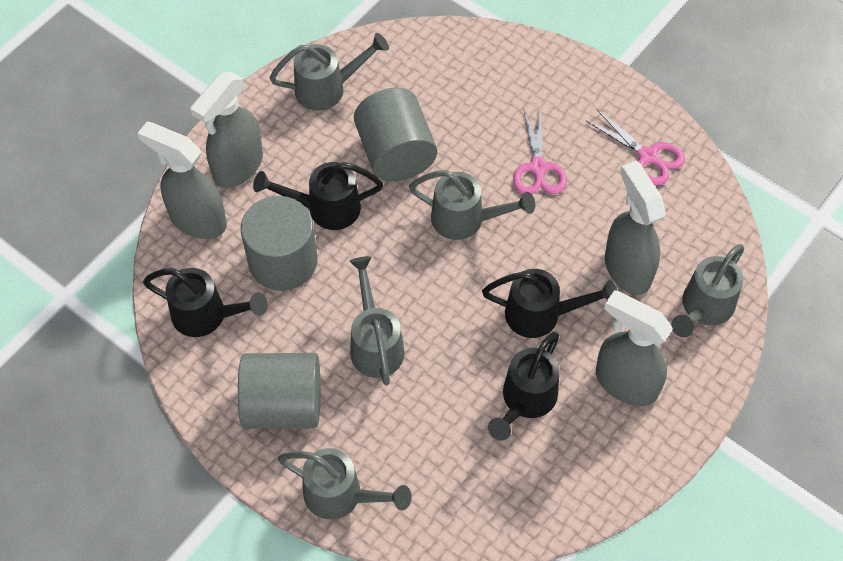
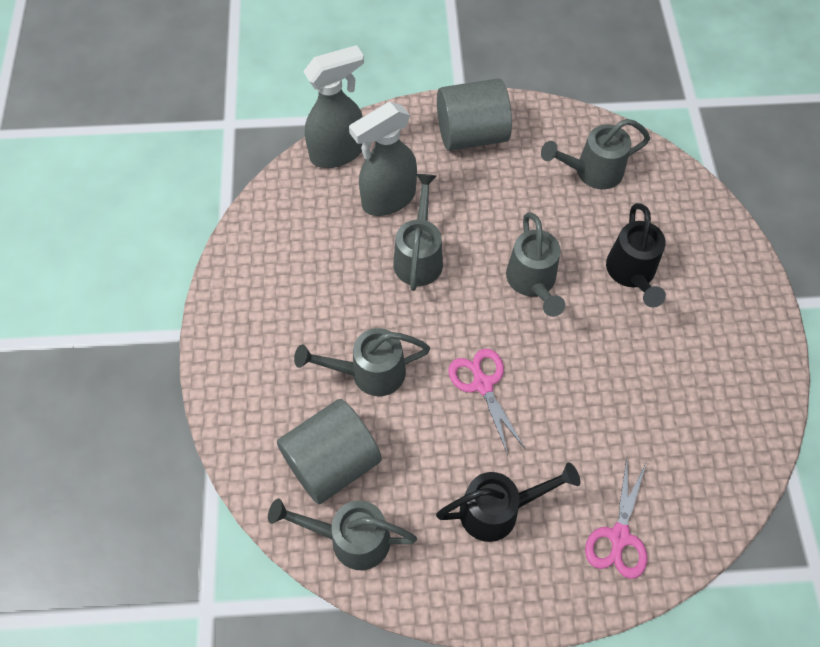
black watering can: 4 -> 2
grey cylinder: 3 -> 2
grey spray bottle: 4 -> 2

